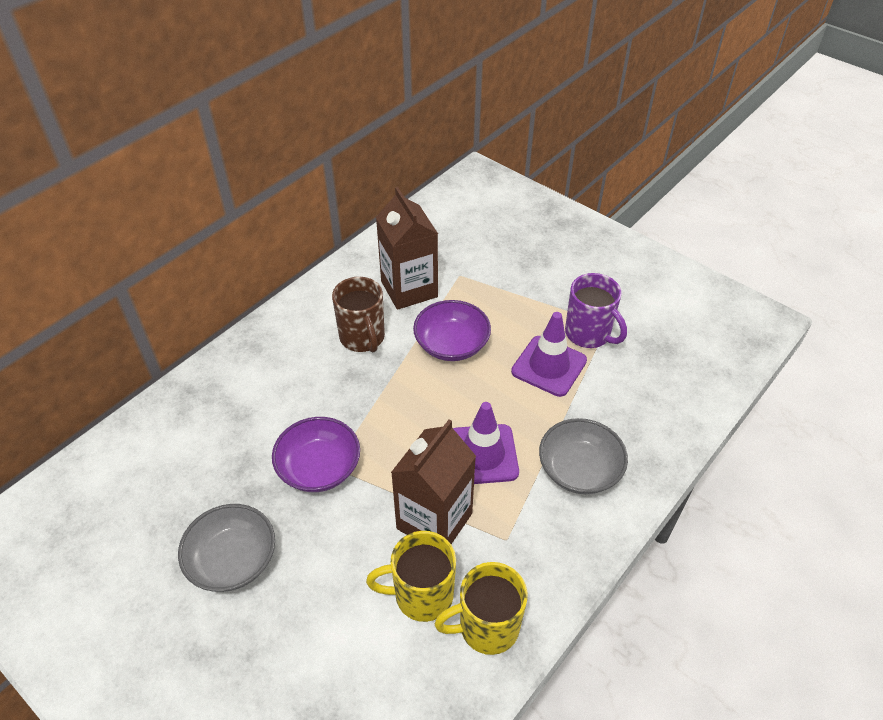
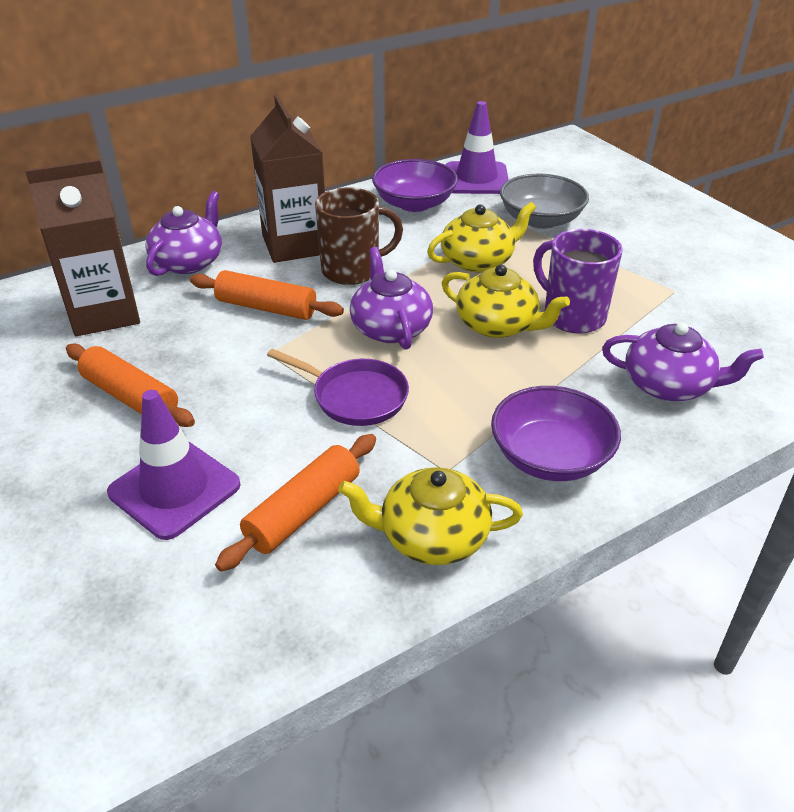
grey bowl: 2 -> 1
orange rolling pin: 0 -> 3
purple pan: 0 -> 1
purple teapot: 0 -> 3
yellow mug: 2 -> 0
yellow teapot: 0 -> 3

